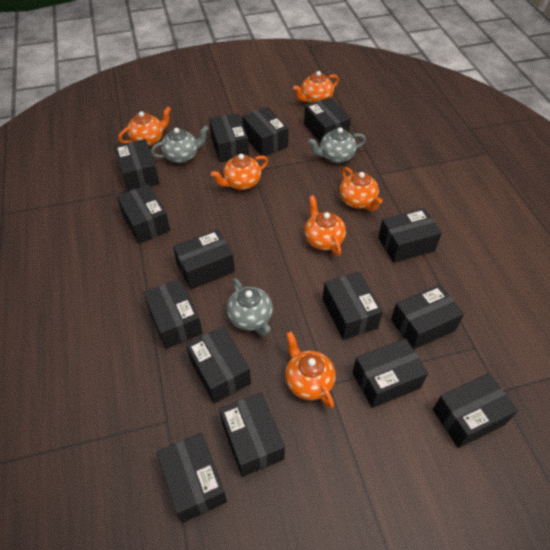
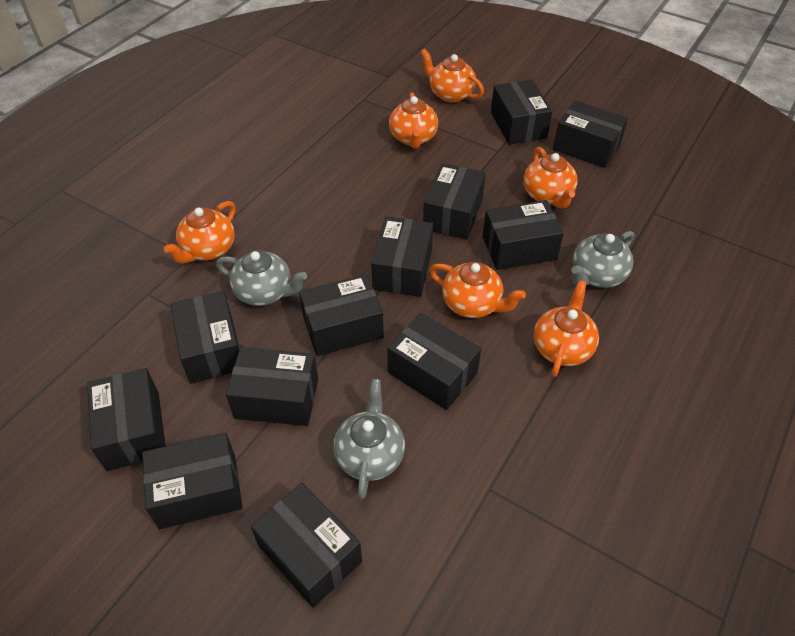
black box: 15 -> 12

